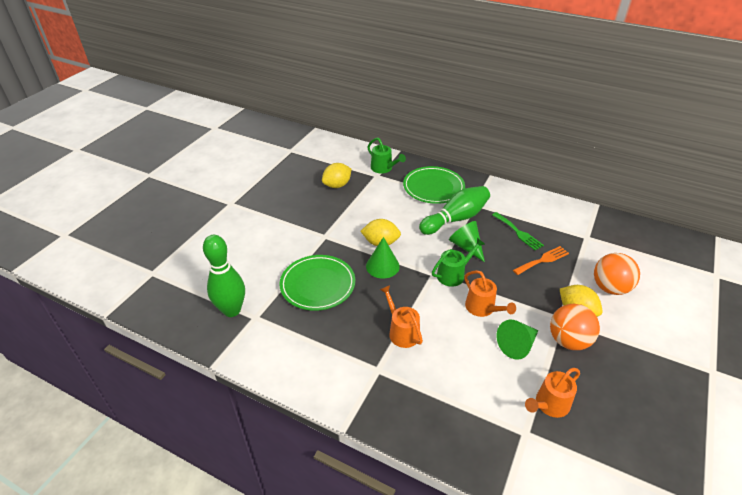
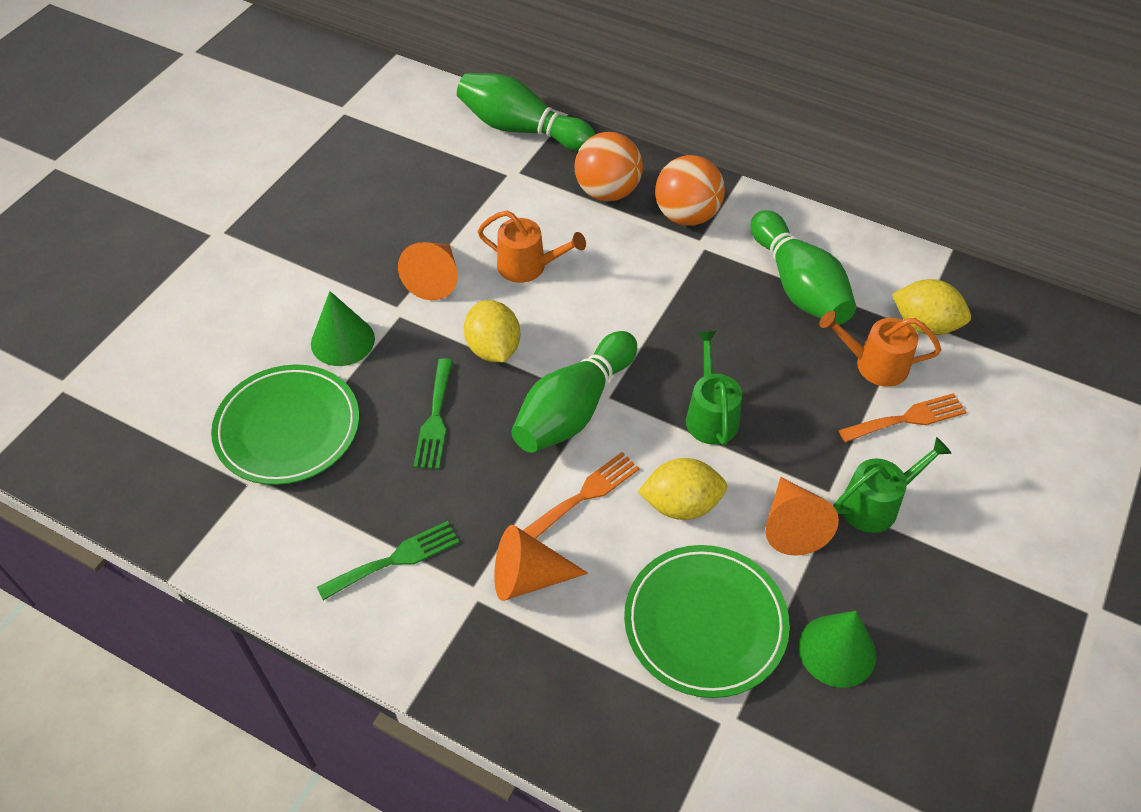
green bowling pin: 2 -> 3
green cone: 3 -> 2
green fork: 1 -> 2
orange cone: 0 -> 3
orange fork: 1 -> 2
orange watering can: 3 -> 2

